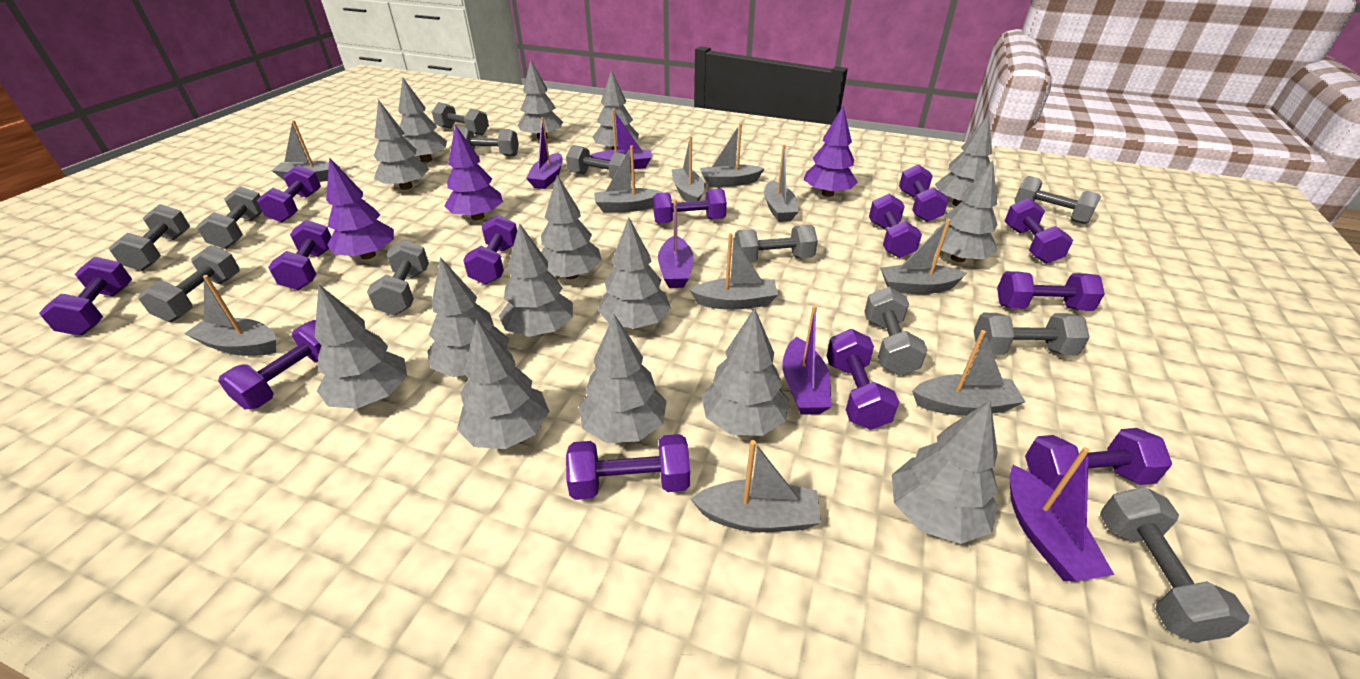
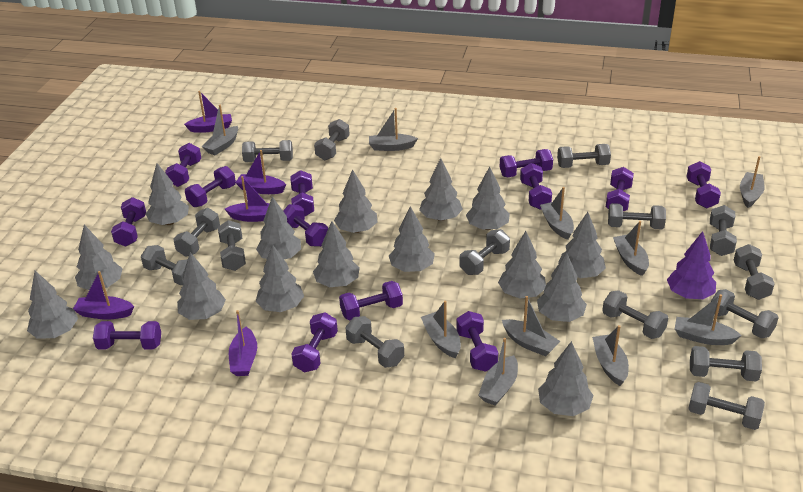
grey dumbbell: 12 -> 15
purple tree: 3 -> 1

